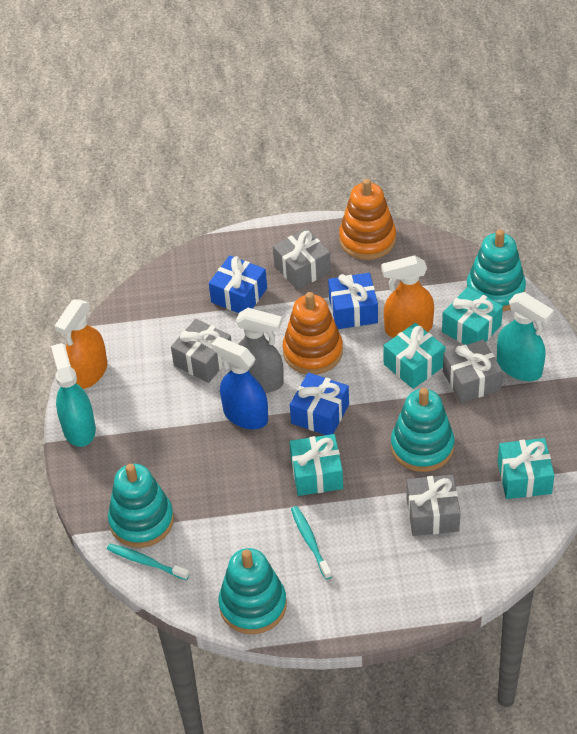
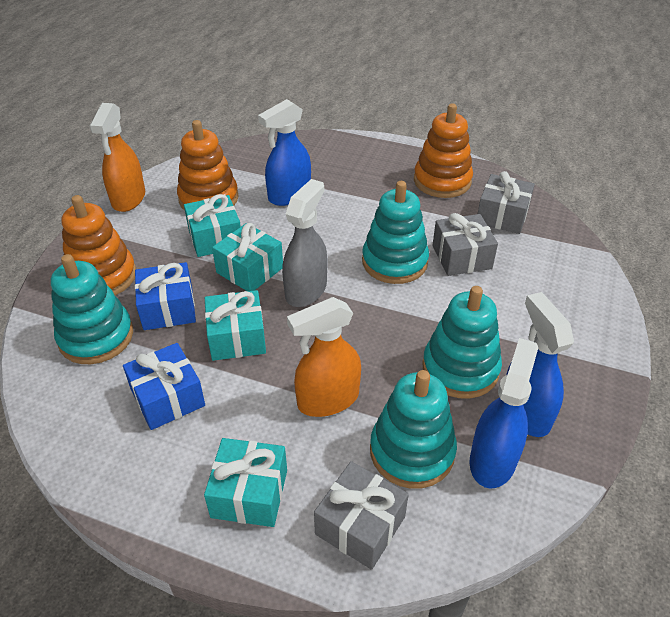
blue gift: 3 -> 2
blue spray bottle: 1 -> 3
grey gift: 4 -> 3
orange stacking toy: 2 -> 3
turquoise spray bottle: 2 -> 0
turquoise toothbrush: 2 -> 0

